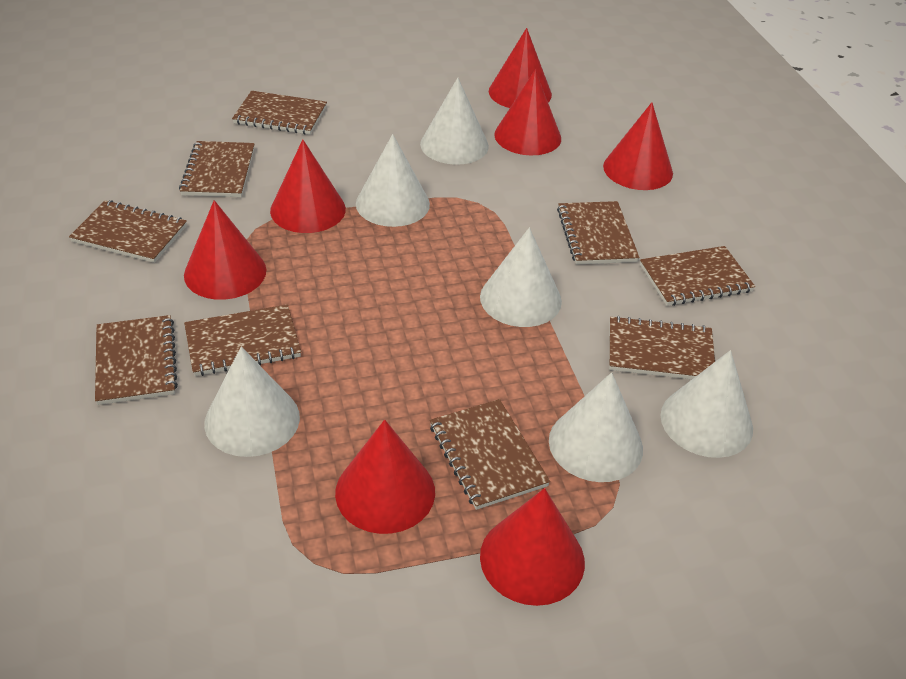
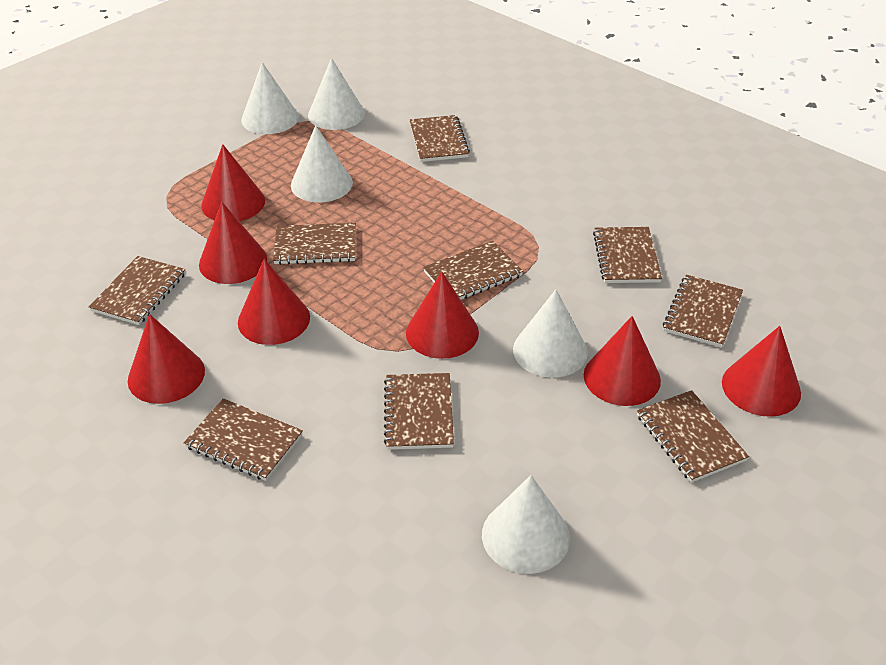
white cone: 6 -> 5

